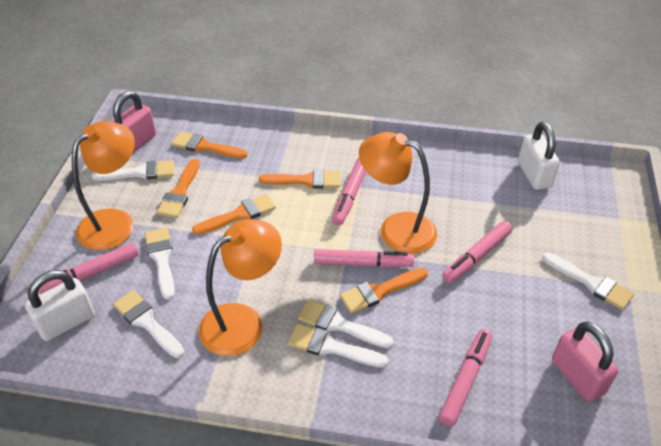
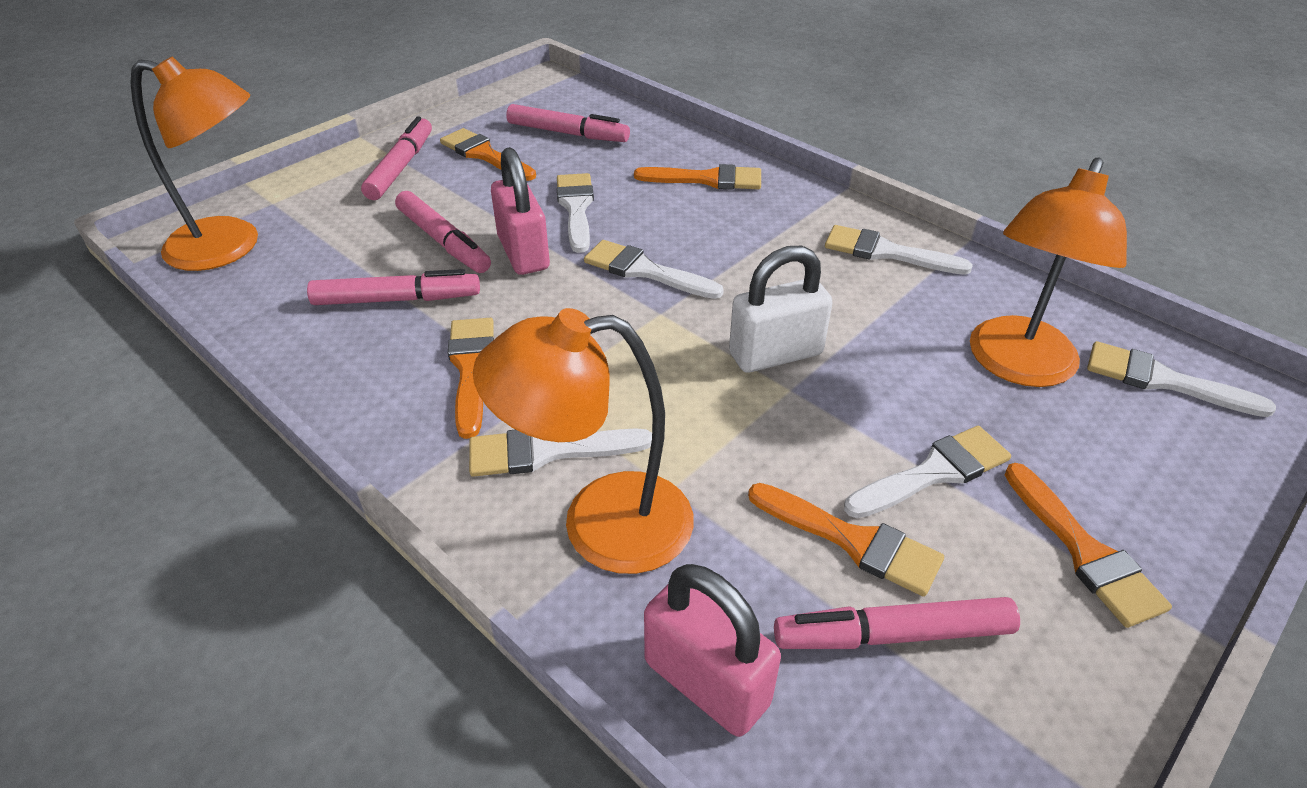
white padlock: 2 -> 1

